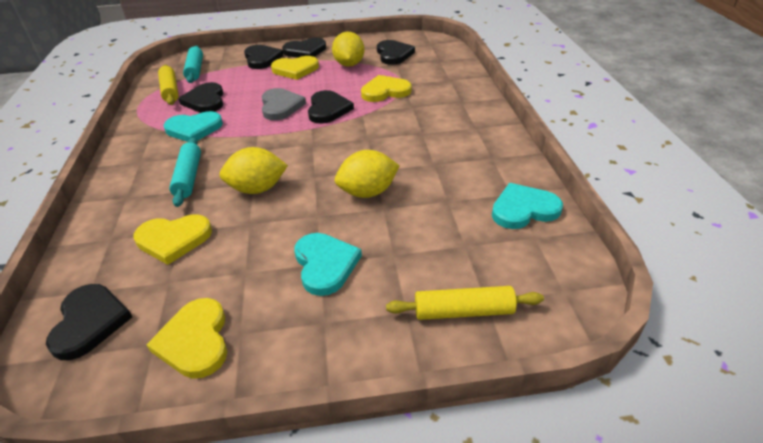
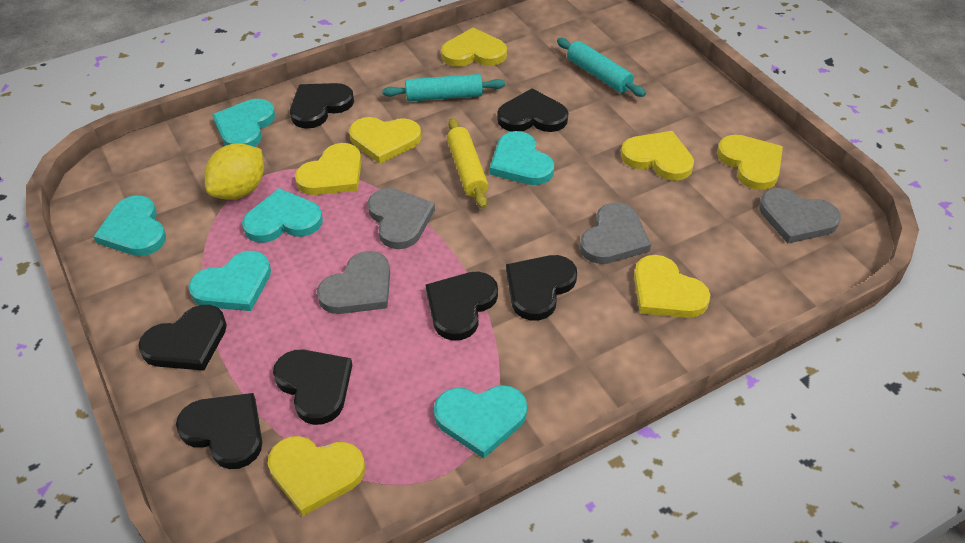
black heart: 6 -> 7
grey heart: 1 -> 4
turquoise heart: 3 -> 6
yellow heart: 4 -> 7
yellow lemon: 3 -> 1
yellow rolling pin: 2 -> 1

